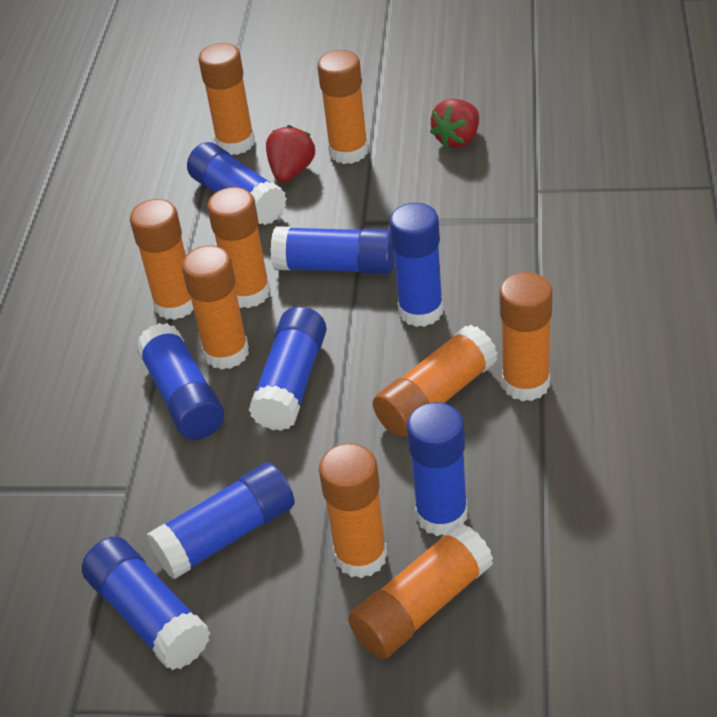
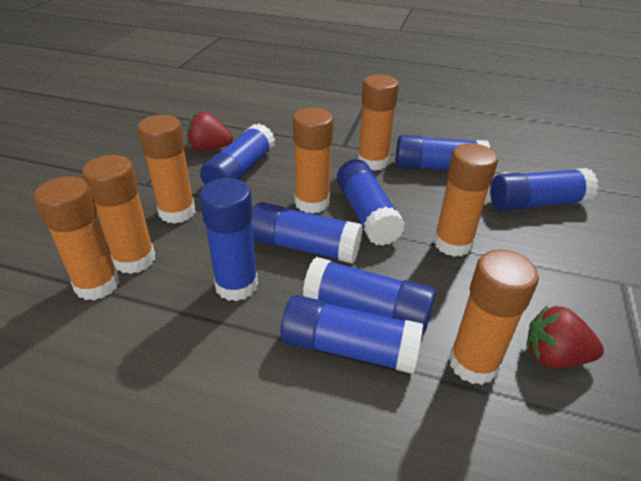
orange glue stick: 9 -> 7

